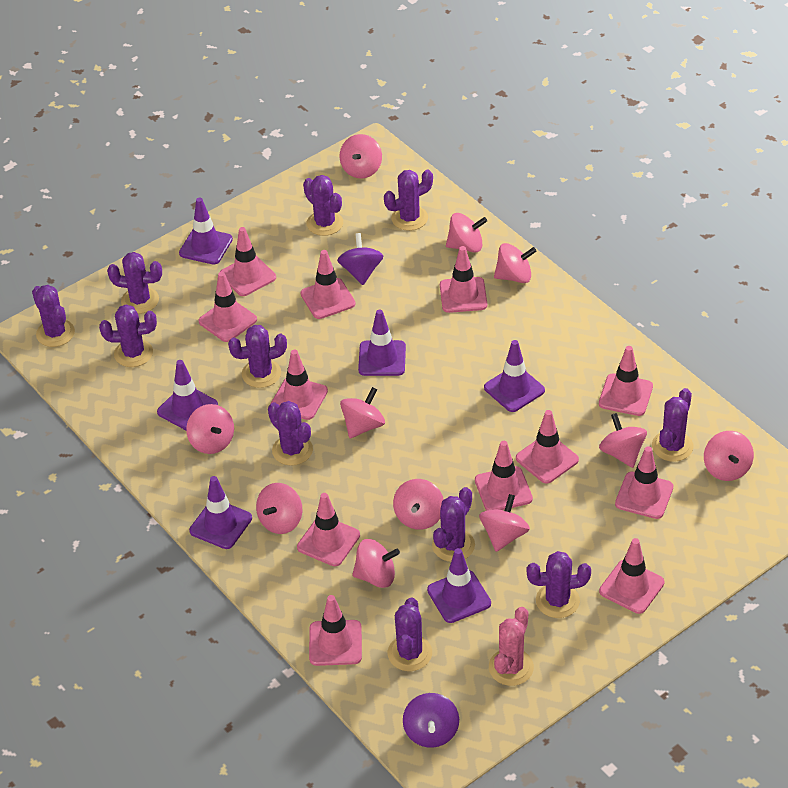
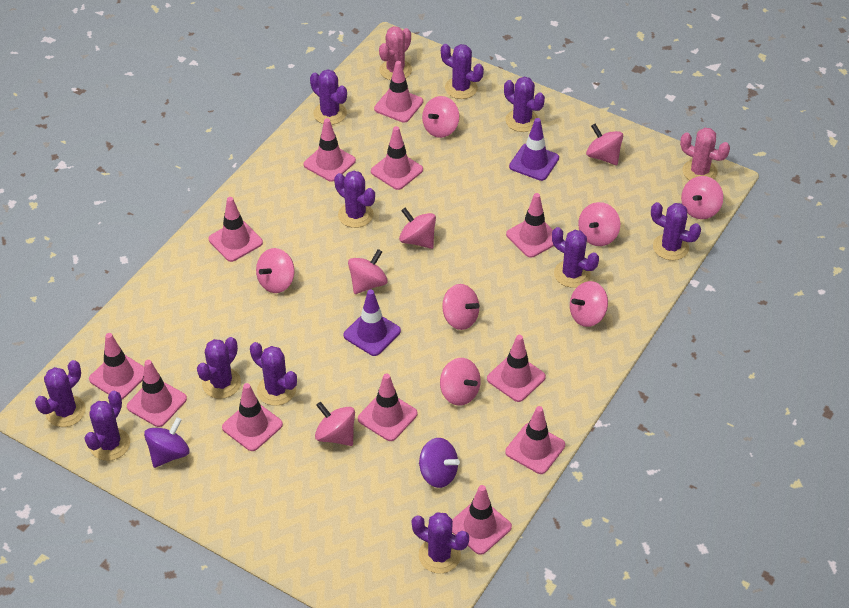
pink cactus: 1 -> 2
purple traffic cone: 6 -> 2

